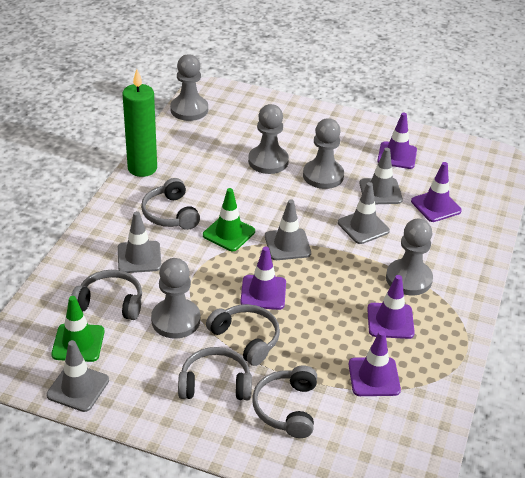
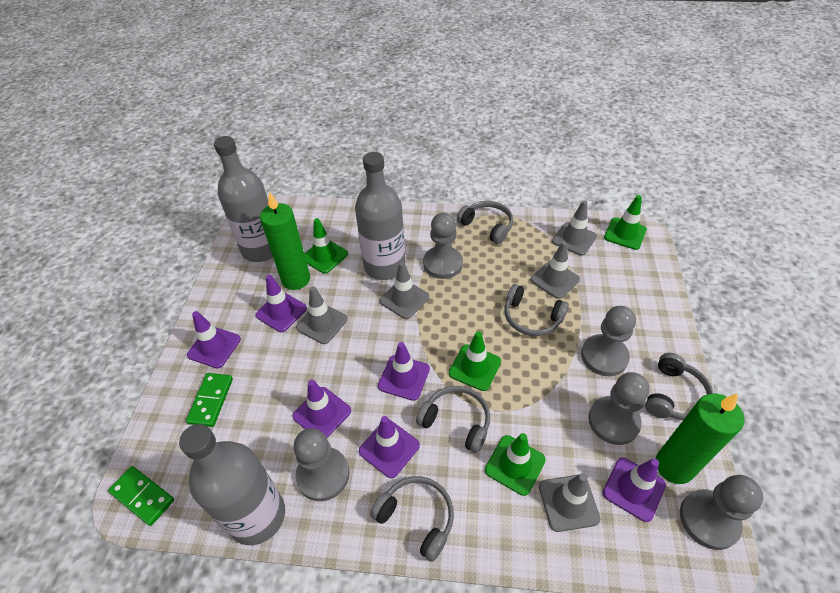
green candle: 1 -> 2
green domino: 0 -> 2
green traffic cone: 2 -> 4
grey bottle: 0 -> 3
purple traffic cone: 5 -> 6

